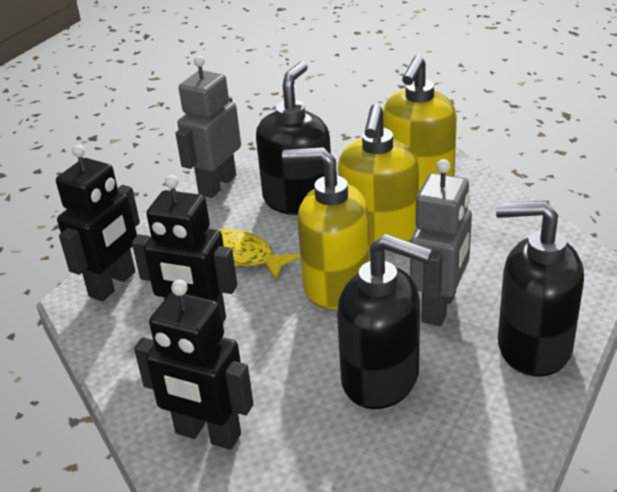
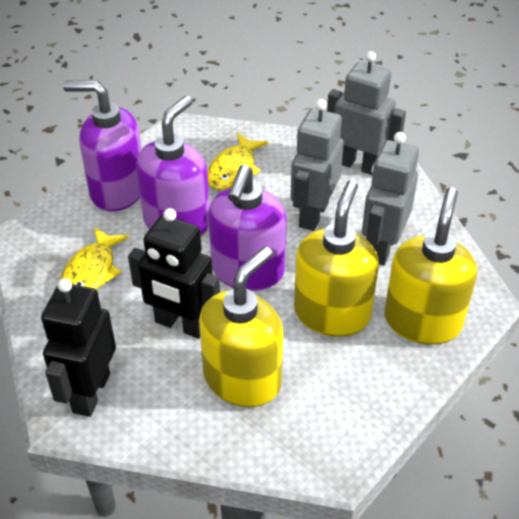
black robot: 3 -> 2
black soap dispenser: 3 -> 0
grey robot: 2 -> 3
purple soap dispenser: 0 -> 3
yellow fish: 1 -> 2

